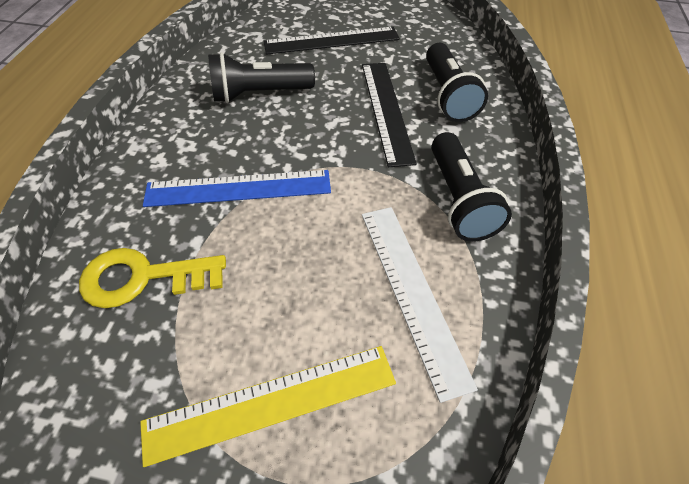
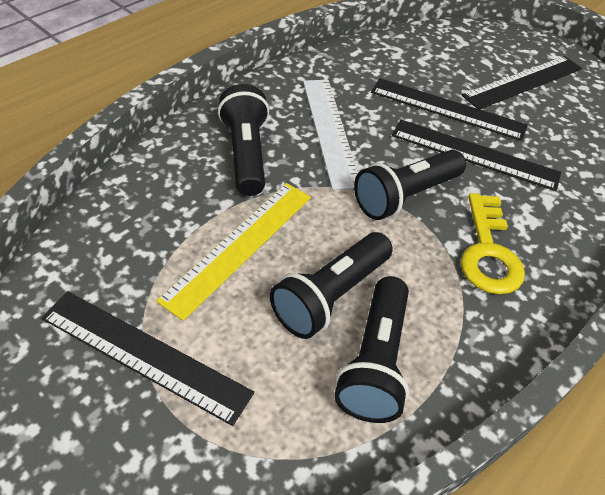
black flashlight: 3 -> 4
black ruler: 2 -> 4
blue ruler: 1 -> 0

